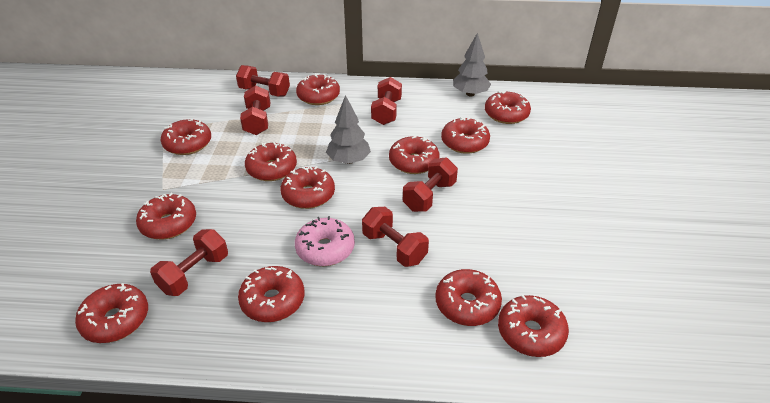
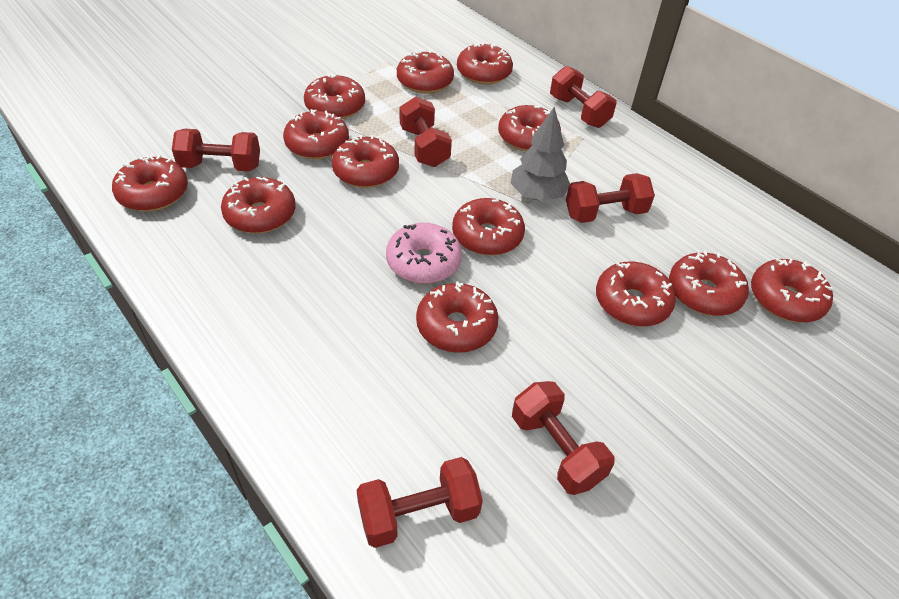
grey tree: 2 -> 1
red donut: 12 -> 13

